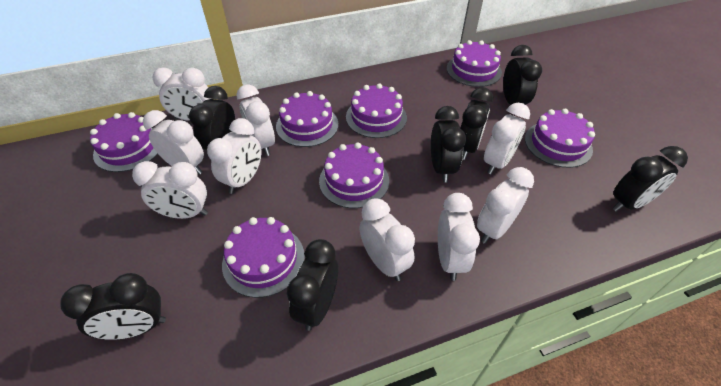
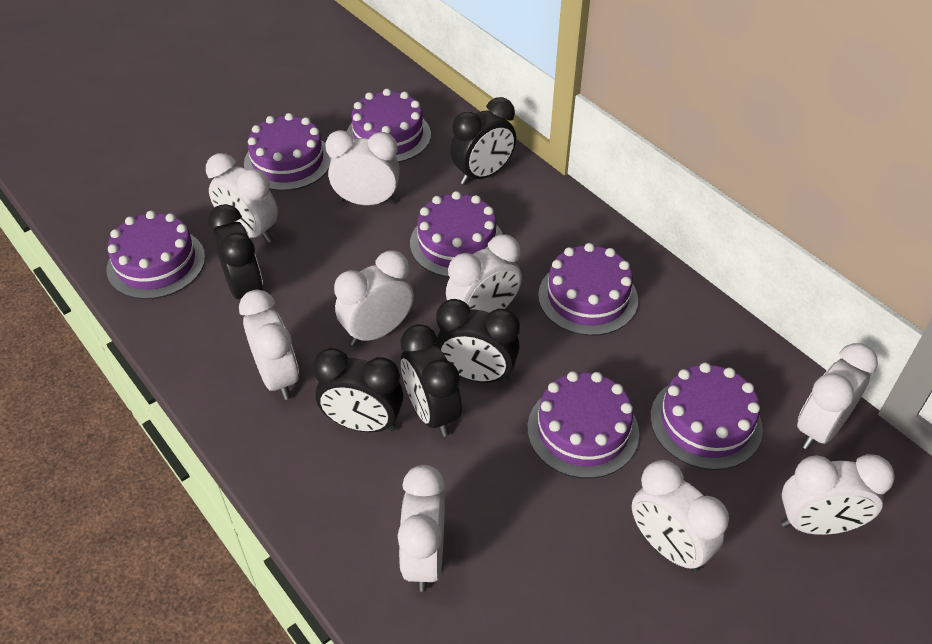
black clock: 7 -> 5

